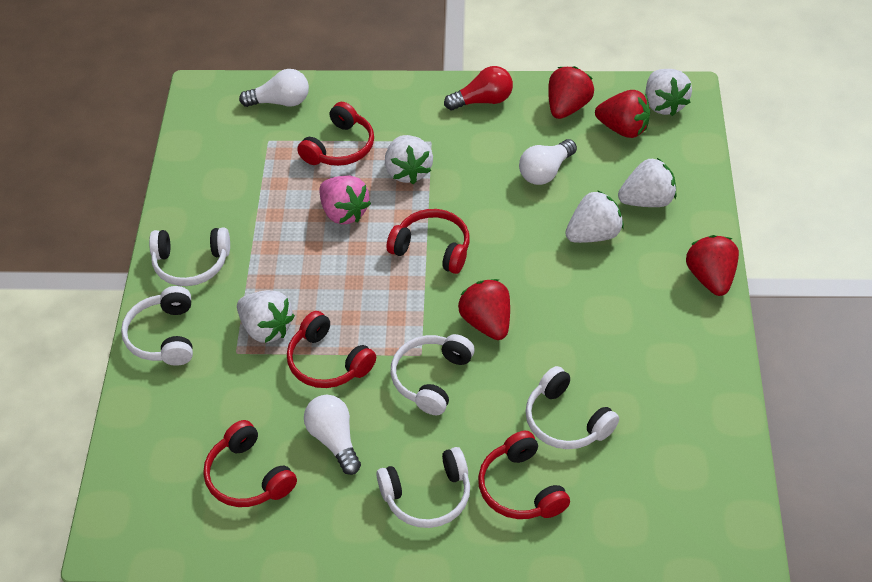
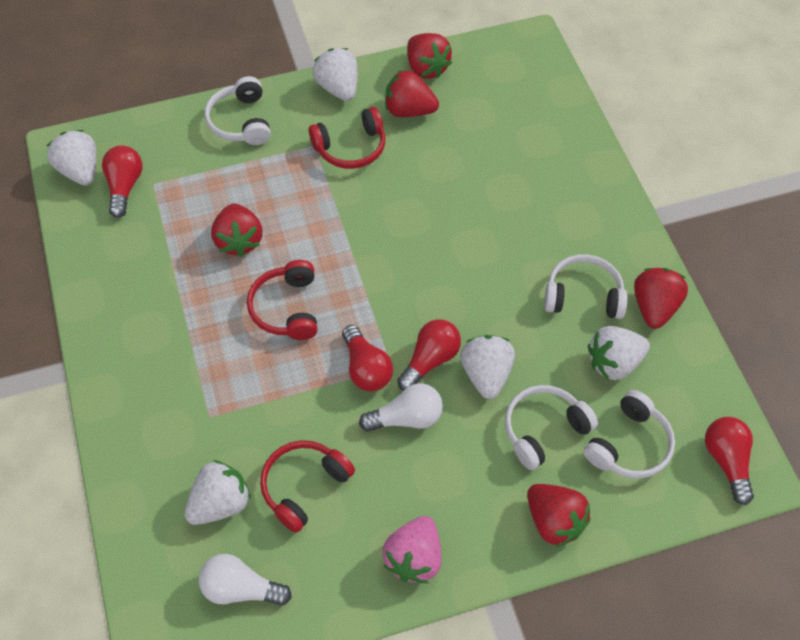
red headphones: 5 -> 3
red light bulb: 1 -> 4
red strawberry: 4 -> 5
white headphones: 5 -> 4
white light bulb: 3 -> 2

